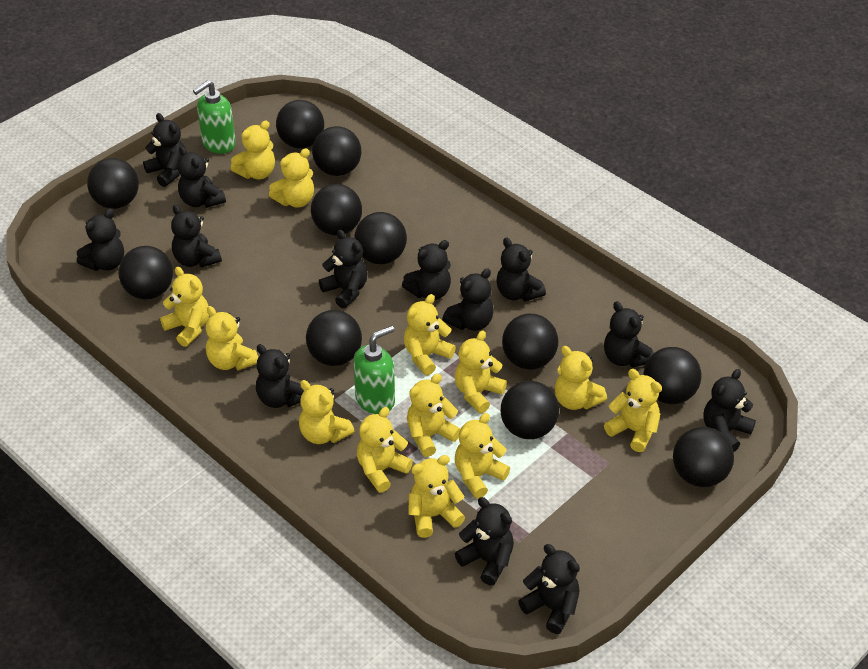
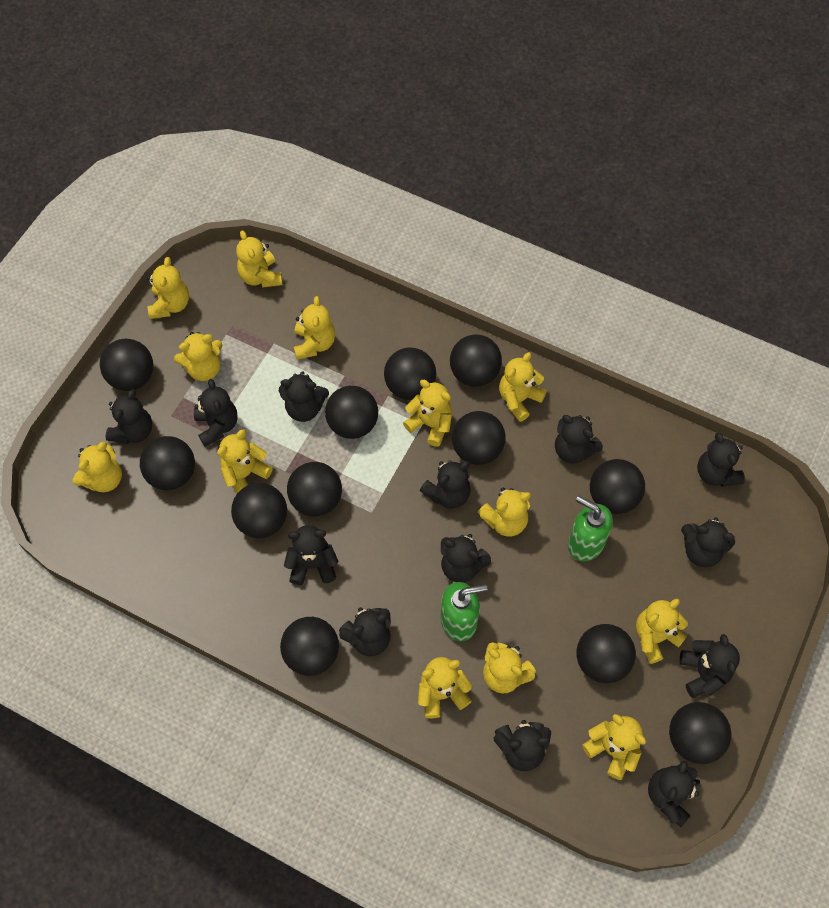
black ball: 11 -> 12

